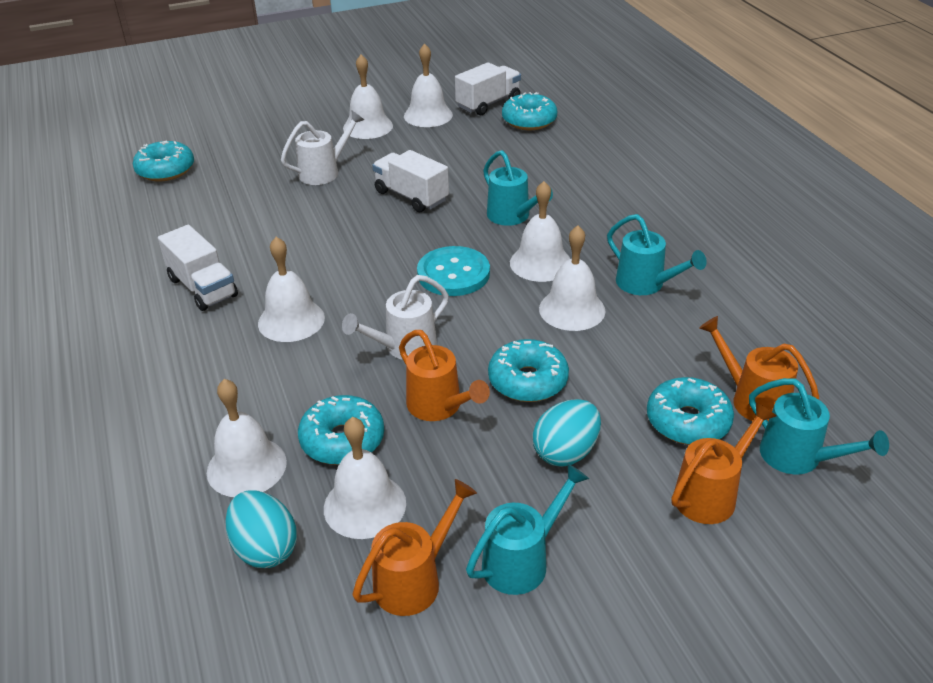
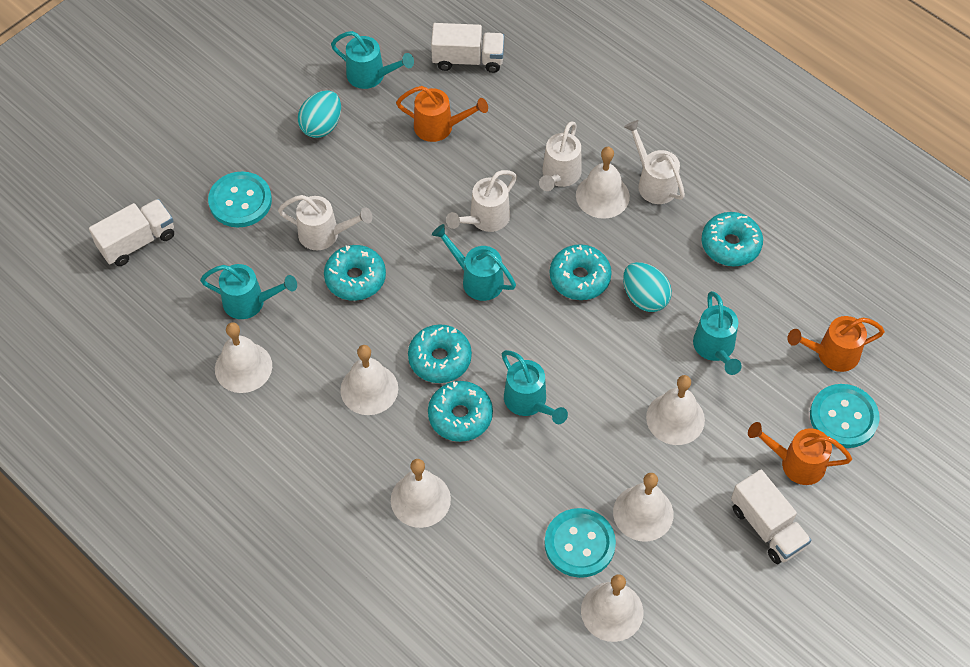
orange watering can: 4 -> 3
turquoise button: 1 -> 3
turquoise watering can: 4 -> 5
white watering can: 2 -> 4

